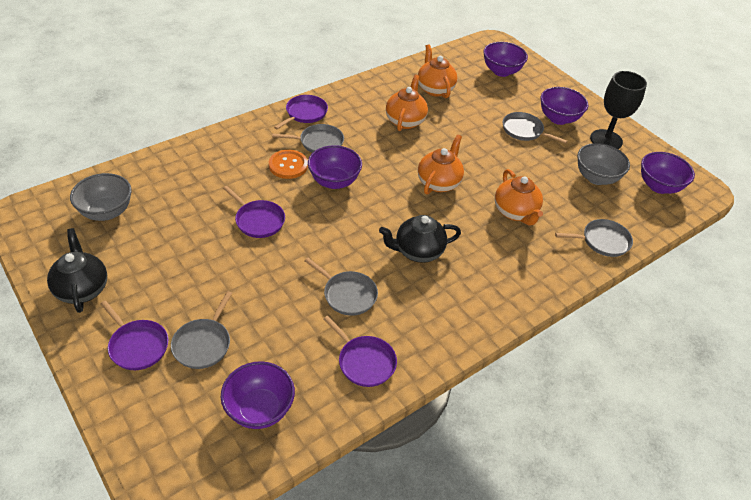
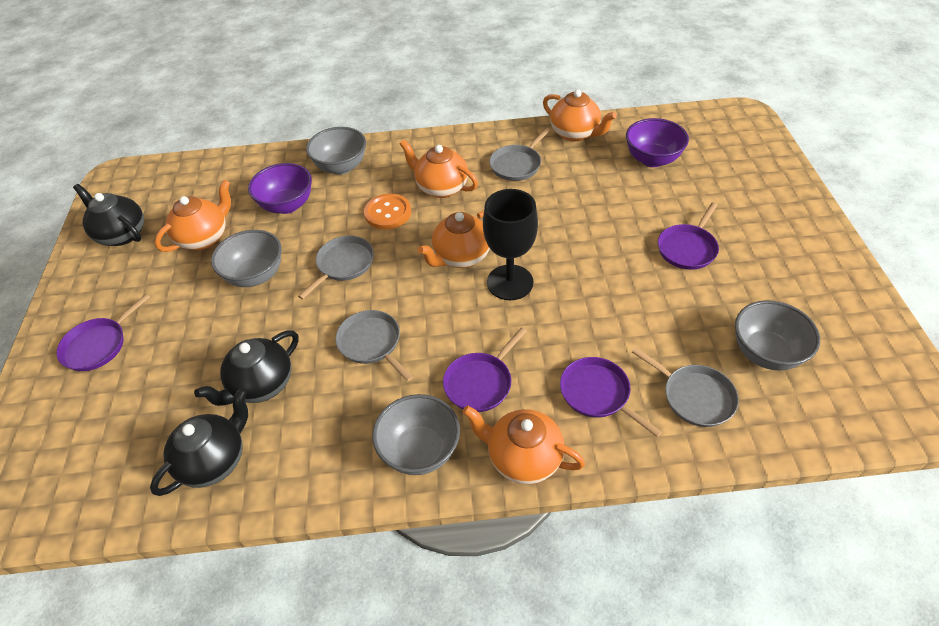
black teapot: 2 -> 3
grey bowl: 2 -> 4
grey pan: 5 -> 4
orange teapot: 4 -> 5
purple bowl: 5 -> 2

